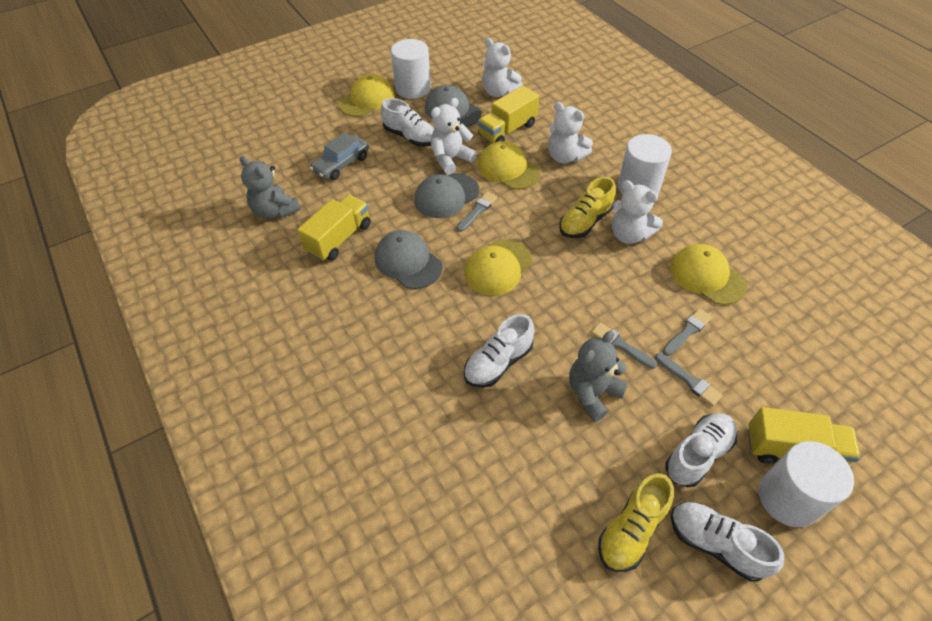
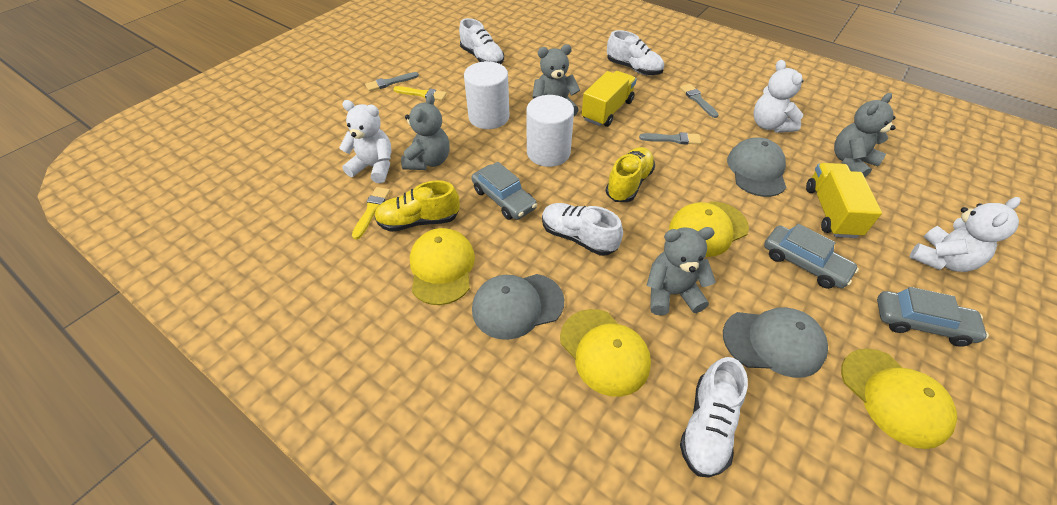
grey brush: 4 -> 3
grey car: 1 -> 3
grey teddy bear: 2 -> 4
white cylinder: 3 -> 2
white teddy bear: 4 -> 3
yellow brush: 0 -> 2
yellow truck: 3 -> 2

